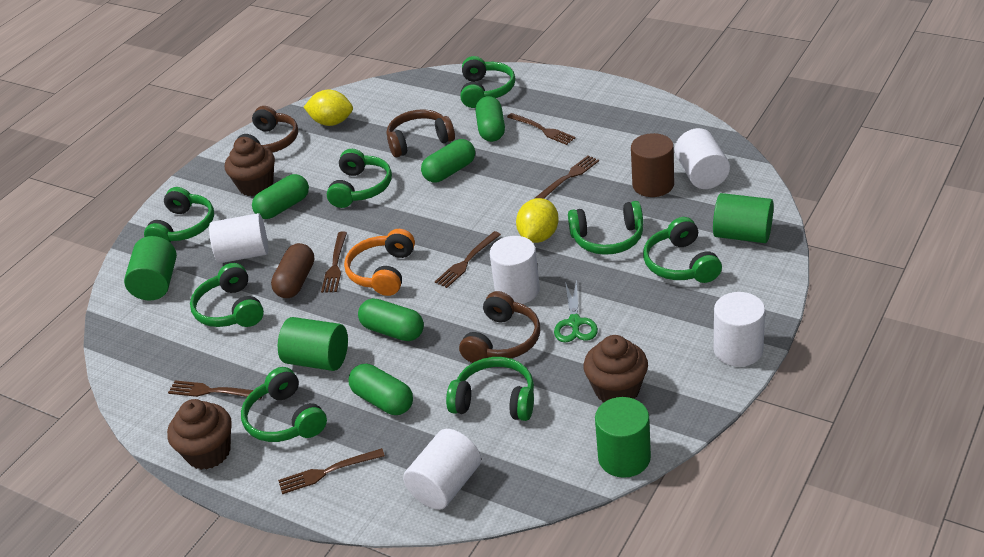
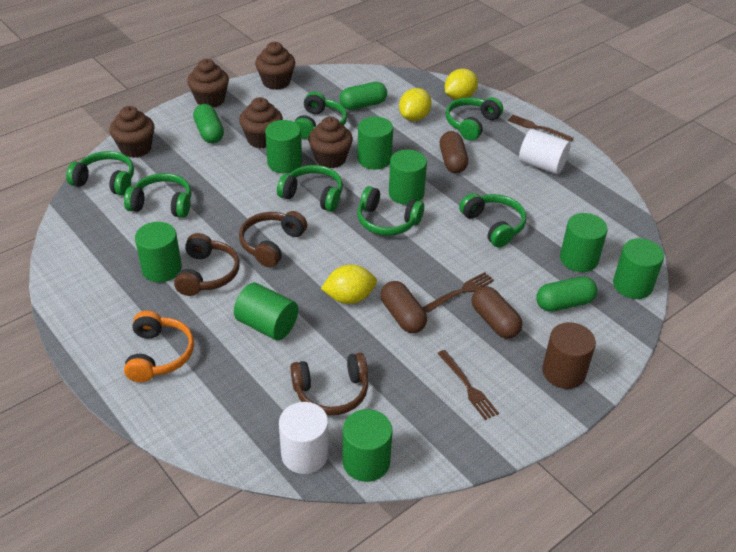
brown capsule: 1 -> 3
brown cupcake: 3 -> 5
brown fork: 6 -> 3
green capsule: 5 -> 3
green cylinder: 4 -> 8
green headphones: 8 -> 7
green scissors: 1 -> 0
white cylinder: 5 -> 2
yellow lemon: 2 -> 3

